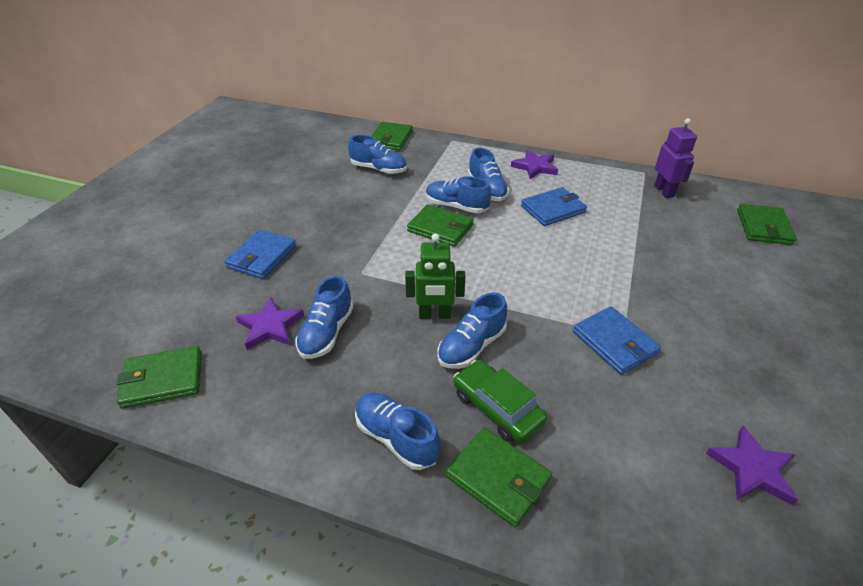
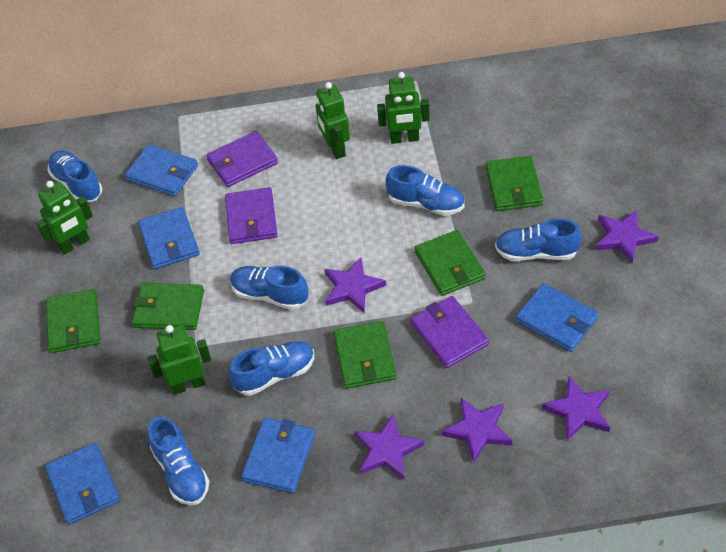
blue wallet: 3 -> 5
green car: 1 -> 0
green robot: 1 -> 4
purple robot: 1 -> 0
purple star: 3 -> 5
purple wallet: 0 -> 3

